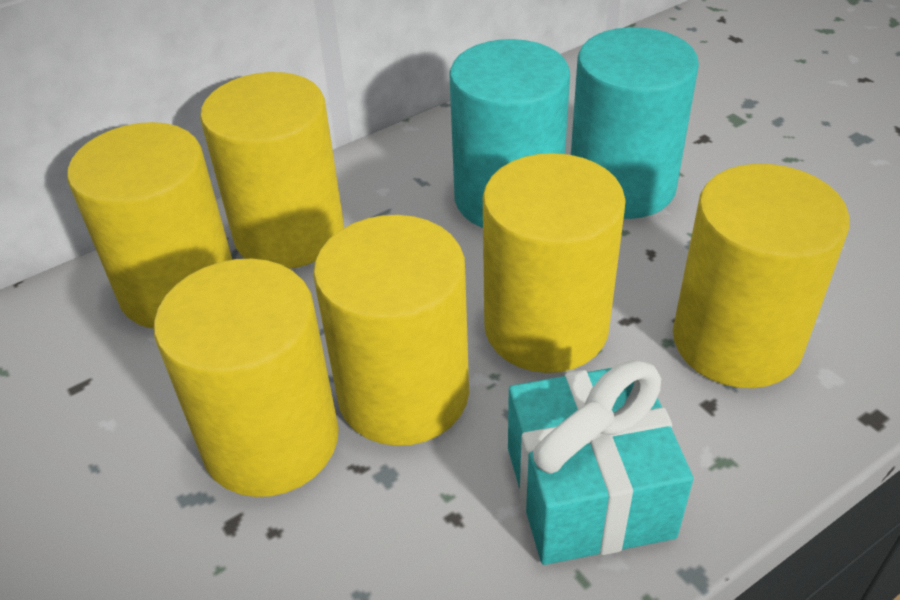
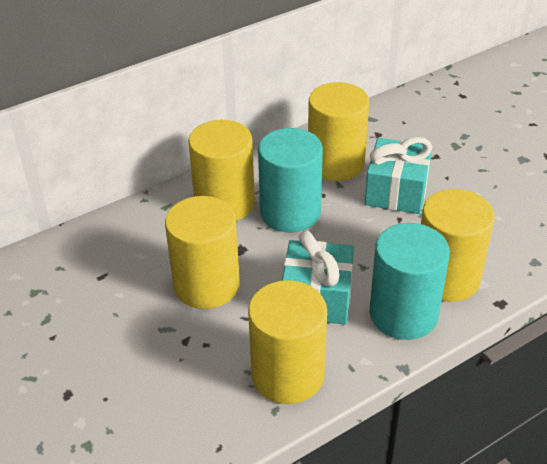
turquoise gift: 1 -> 2
yellow cylinder: 6 -> 5

